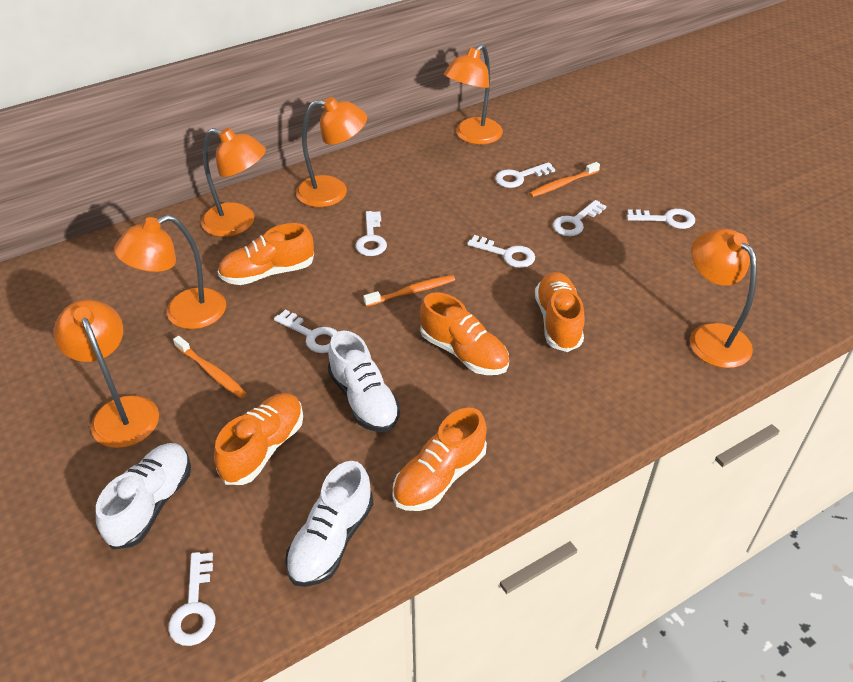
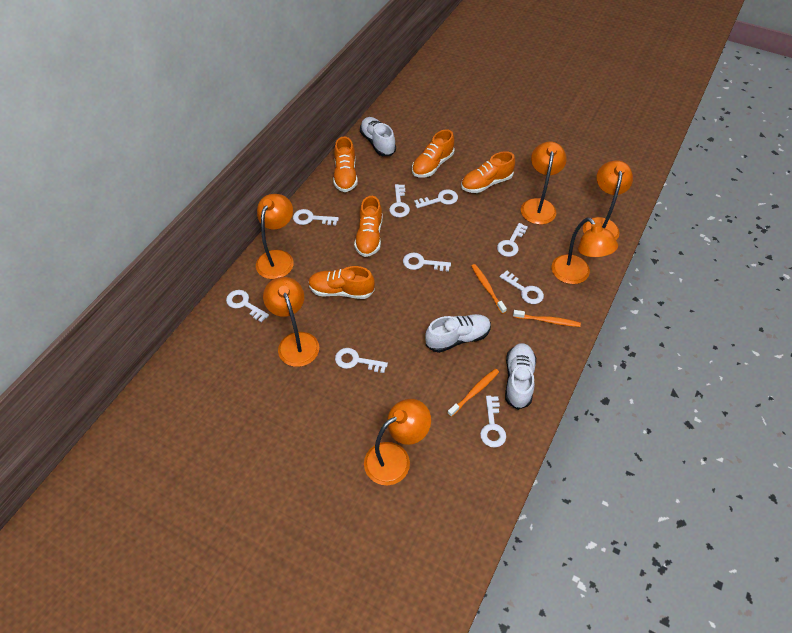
white key: 7 -> 9

